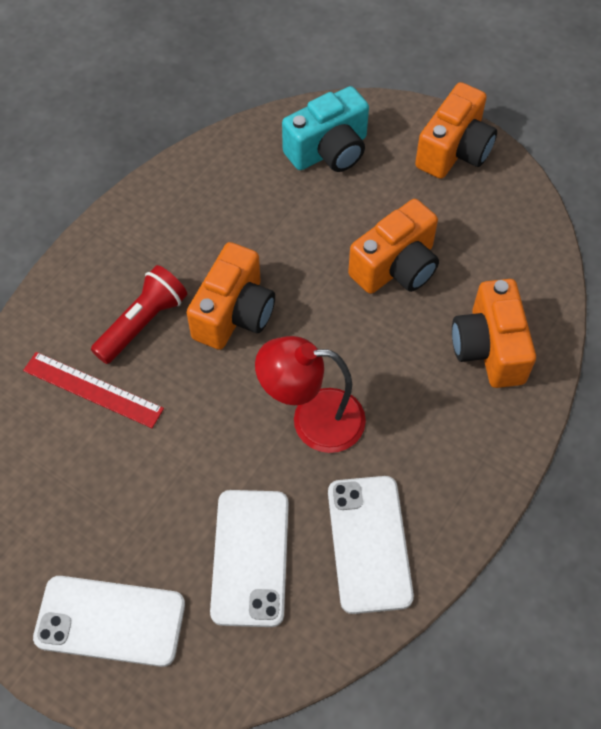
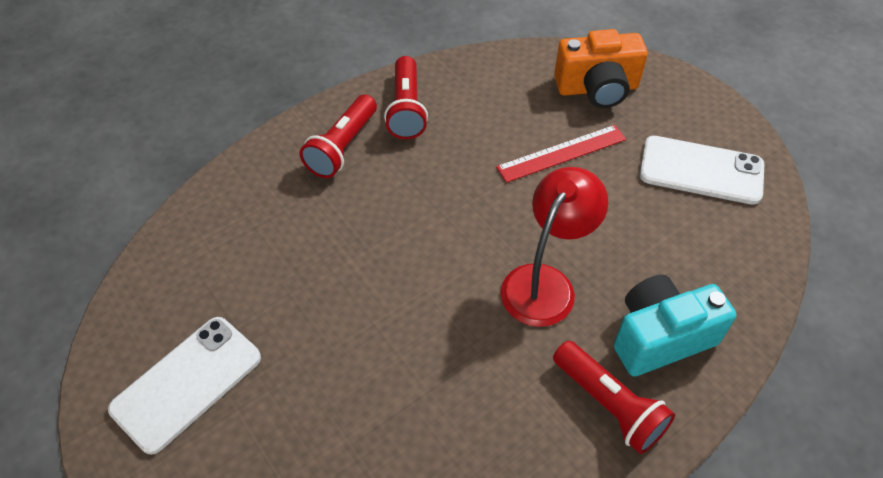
orange camera: 4 -> 1
red flashlight: 1 -> 3
white phone: 3 -> 2

